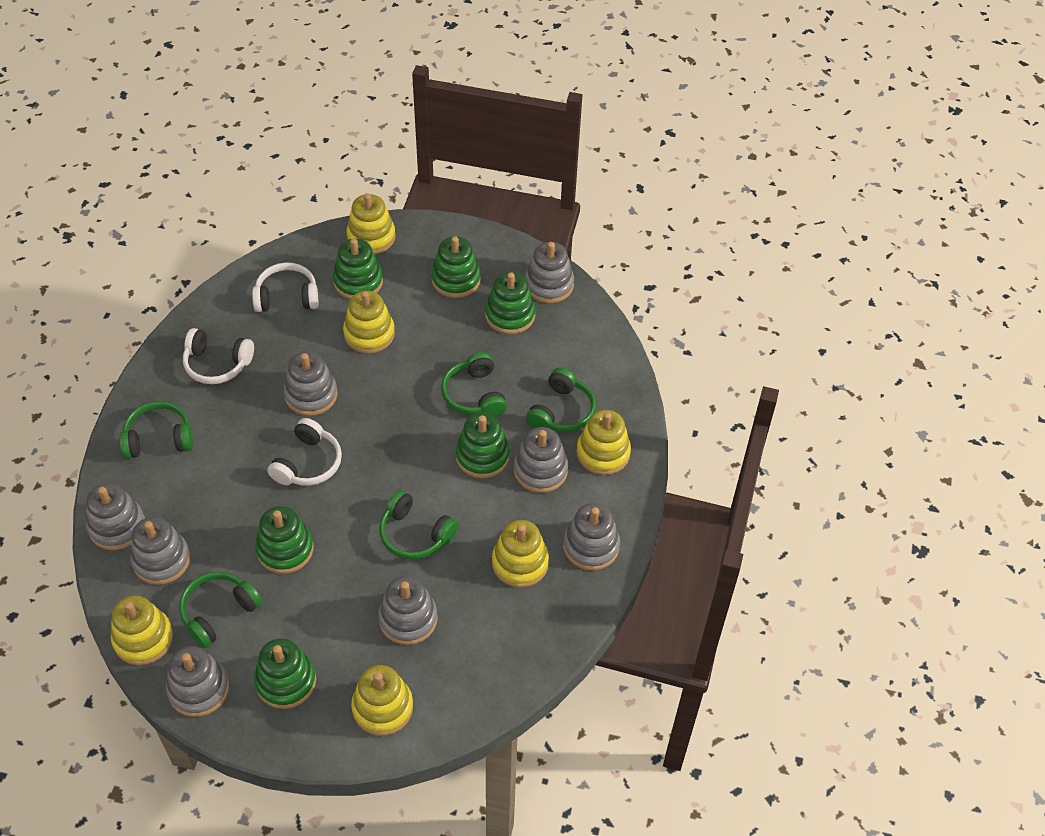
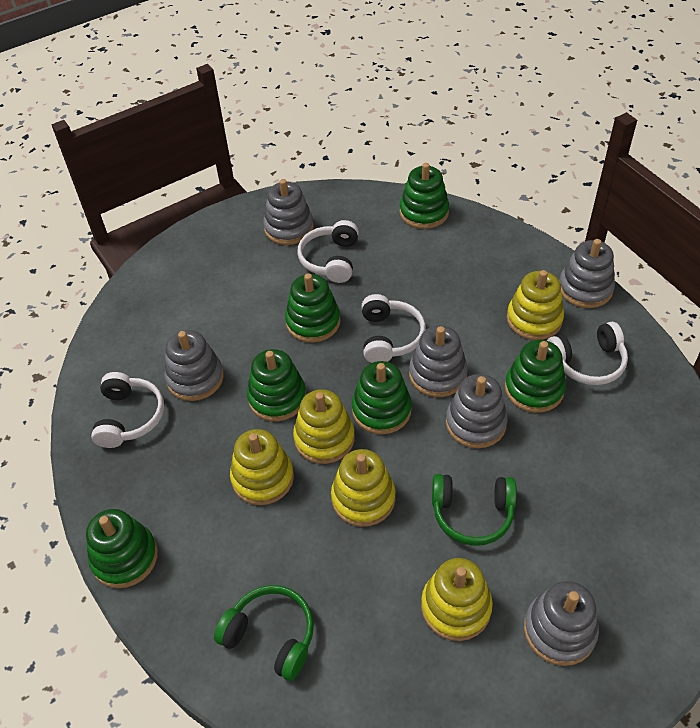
green headphones: 5 -> 2
grey stacking toy: 8 -> 6
white headphones: 3 -> 4
yellow stacking toy: 6 -> 5

